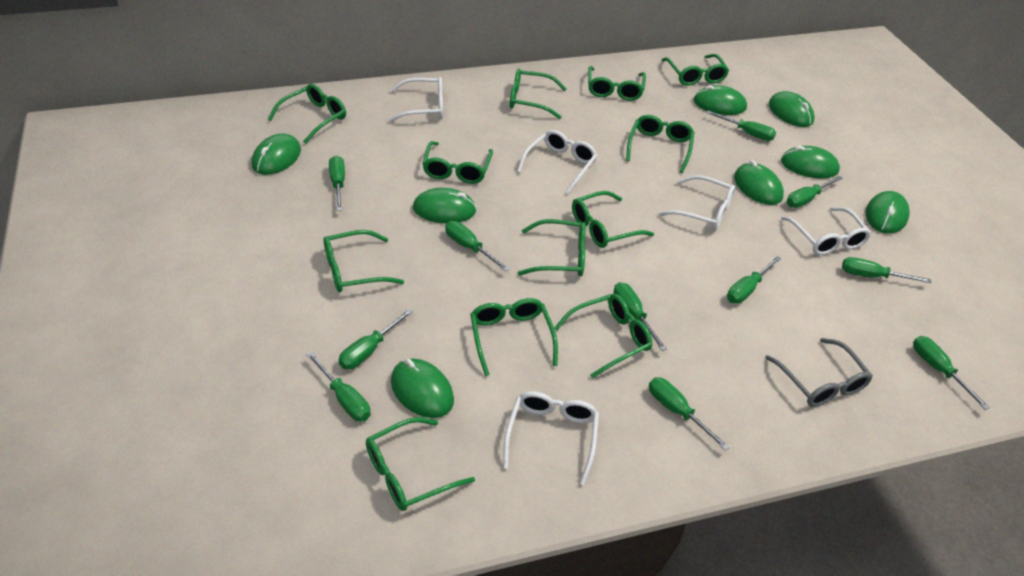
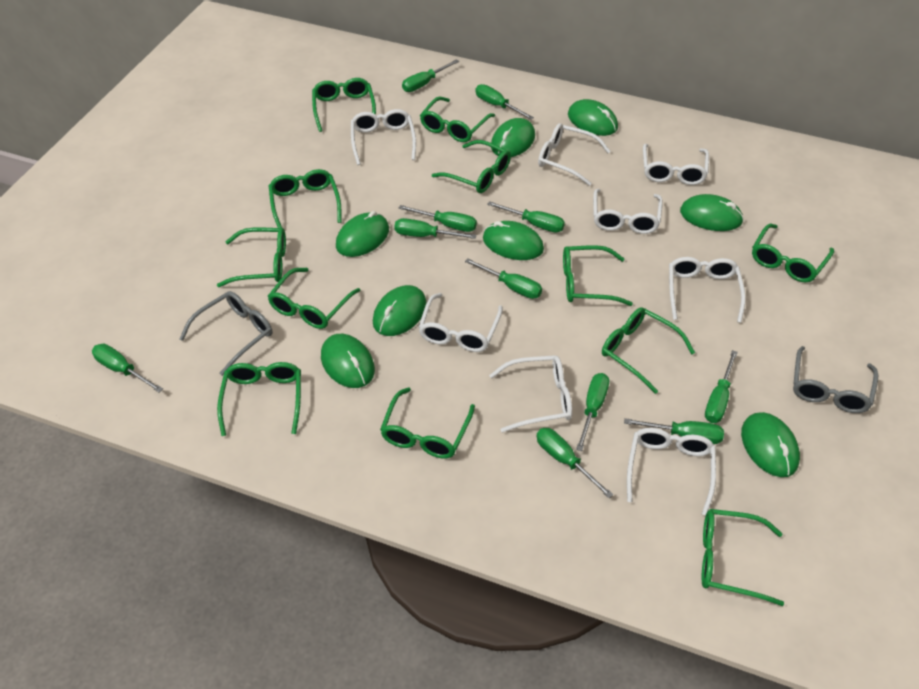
grey glasses: 1 -> 2
white glasses: 5 -> 8

